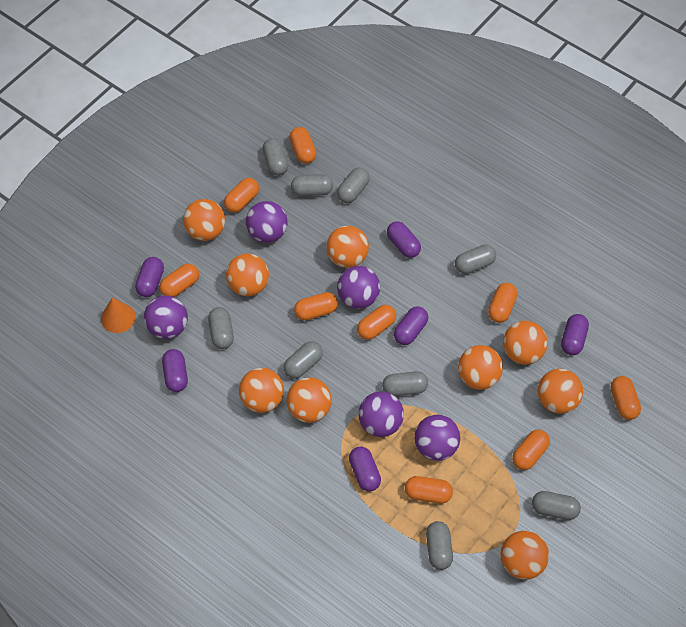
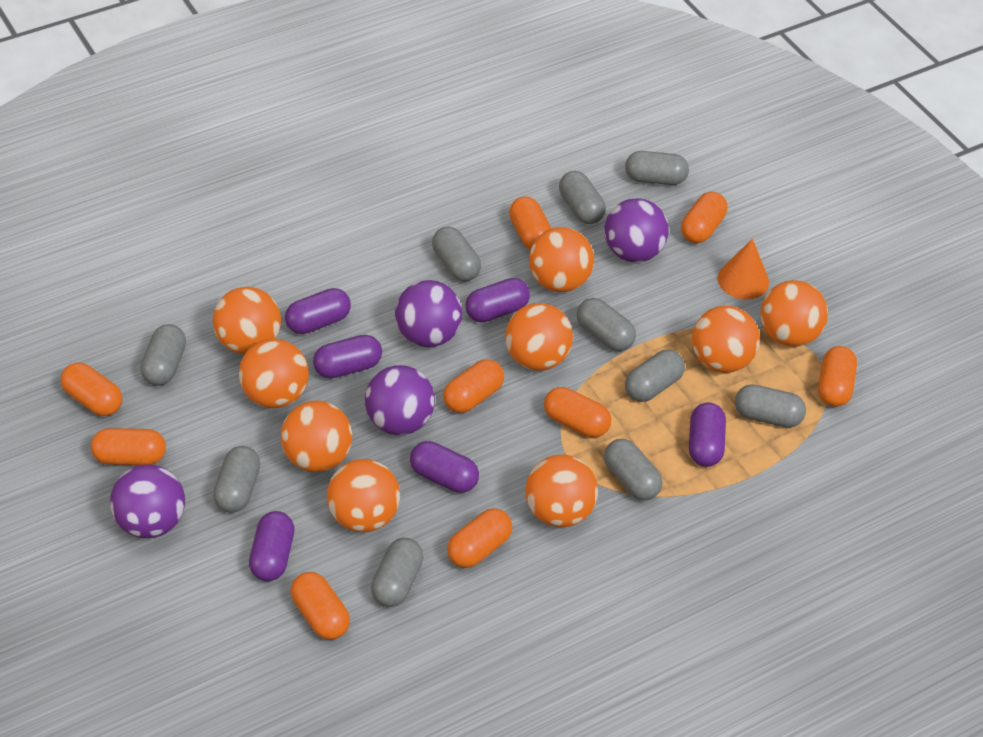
grey capsule: 9 -> 10
purple ball: 5 -> 4

